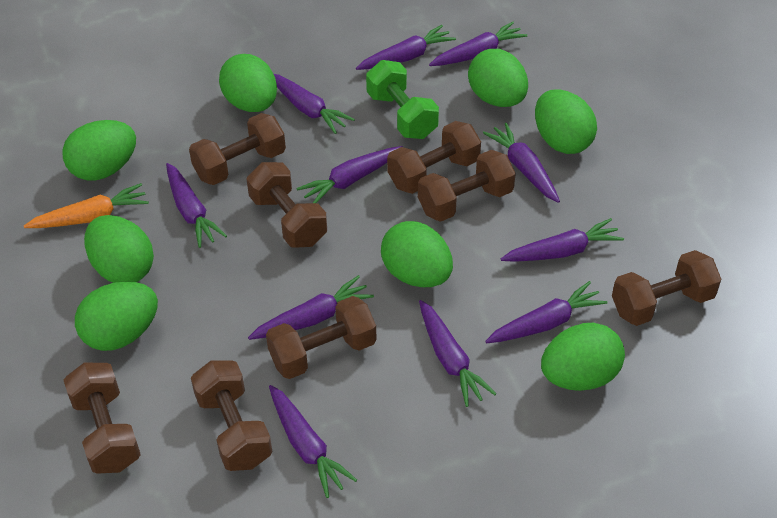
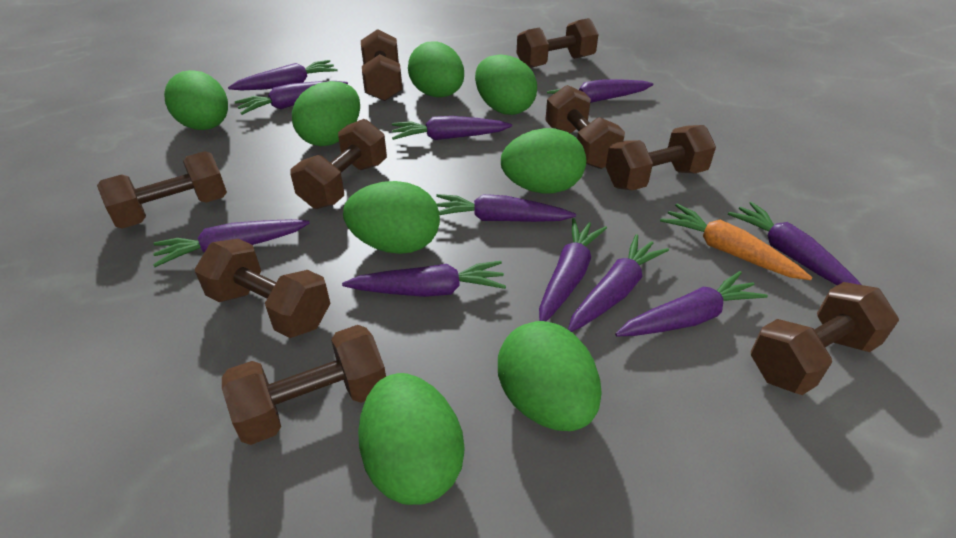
brown dumbbell: 8 -> 9
green dumbbell: 1 -> 0

